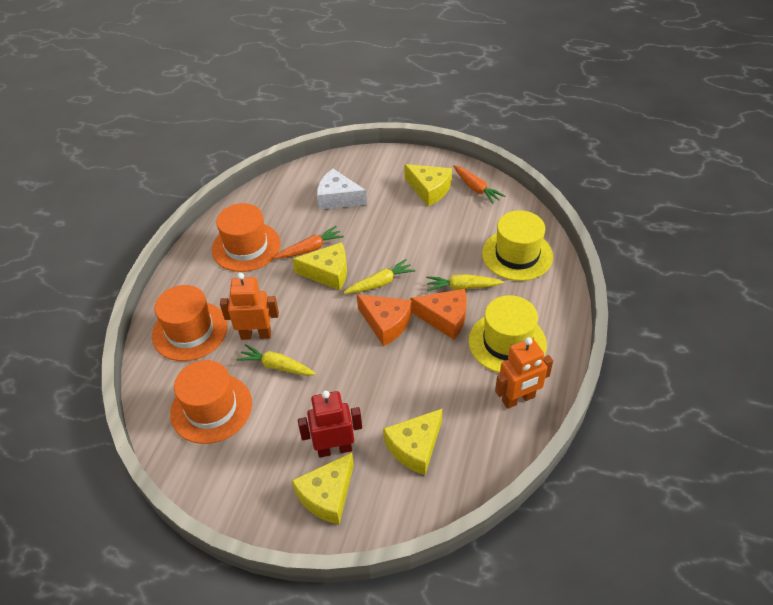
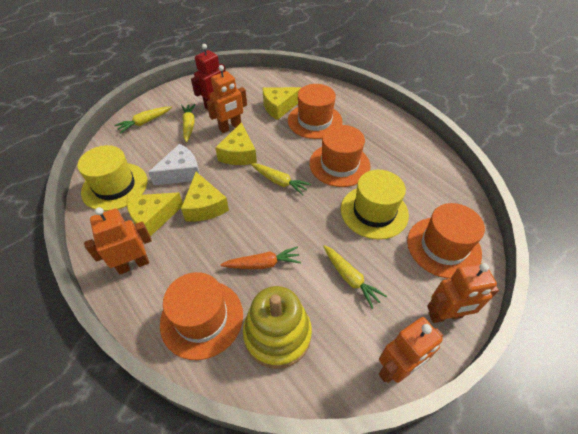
orange carrot: 2 -> 1
orange cheese: 2 -> 0
orange hat: 3 -> 4
orange robot: 2 -> 4
yellow carrot: 3 -> 4
yellow stacking toy: 0 -> 1

